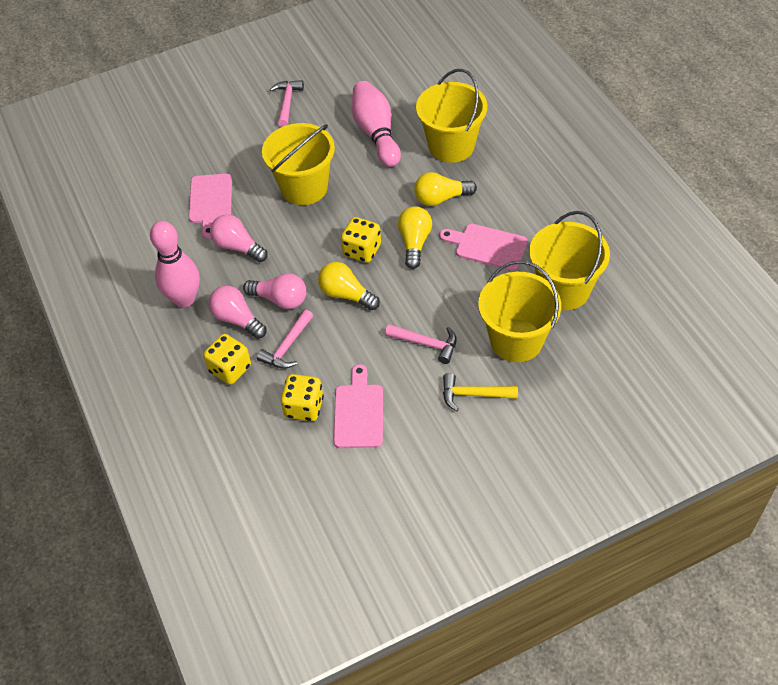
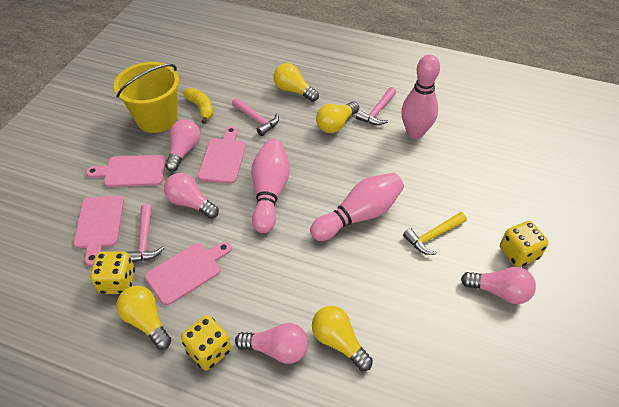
pink bowling pin: 2 -> 3
pink cutting board: 3 -> 4
pink light bulb: 3 -> 4
yellow banana: 0 -> 1
yellow bucket: 4 -> 1
yellow light bulb: 3 -> 4

